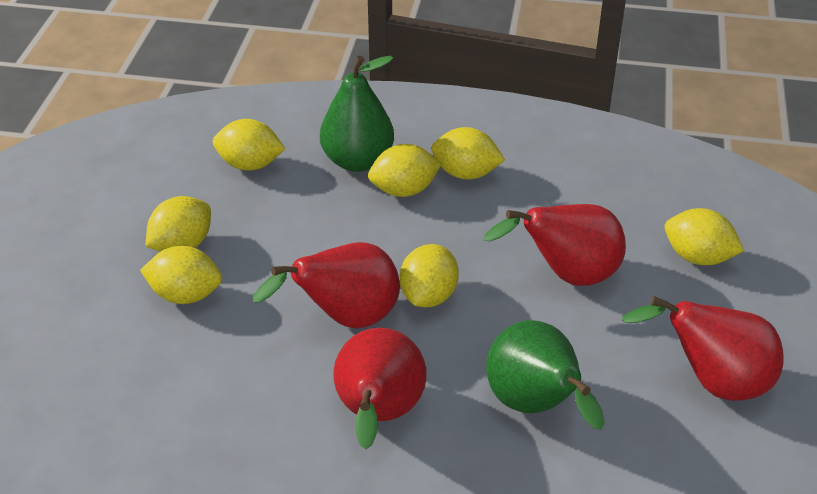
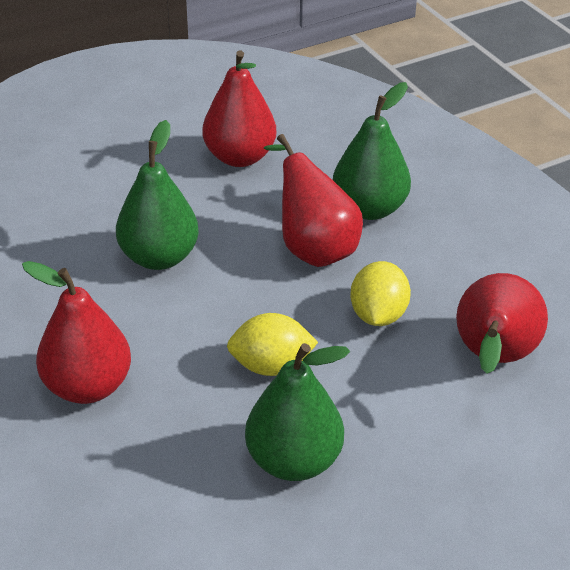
green pear: 2 -> 3
yellow lemon: 7 -> 2

